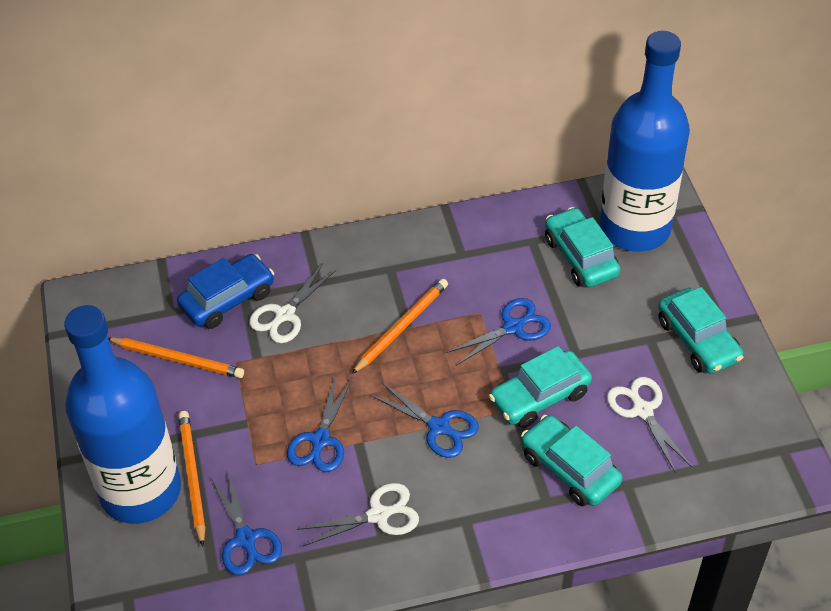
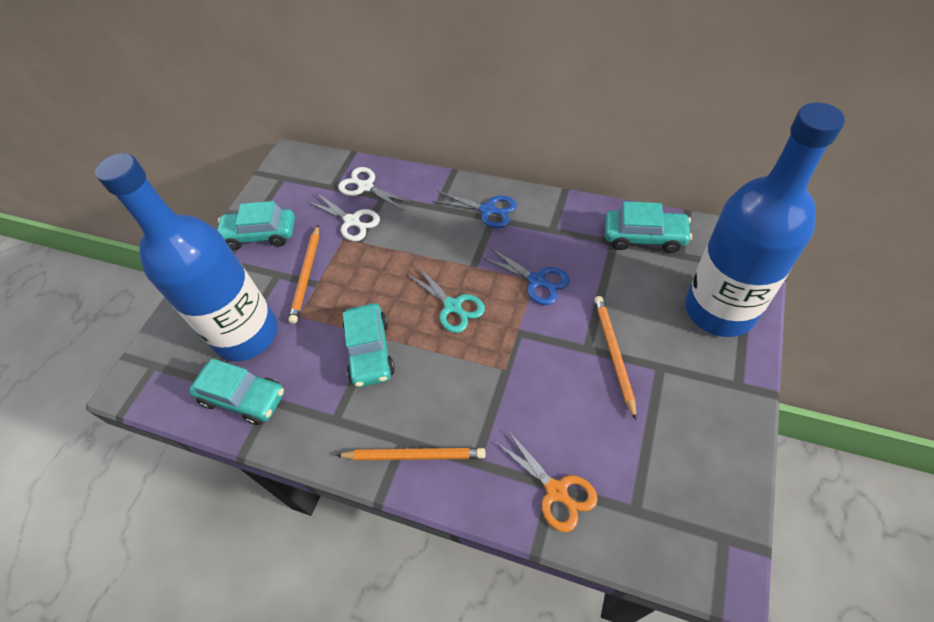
blue car: 1 -> 0
blue scissors: 4 -> 2
orange scissors: 0 -> 1
turquoise scissors: 0 -> 1
white scissors: 3 -> 2

